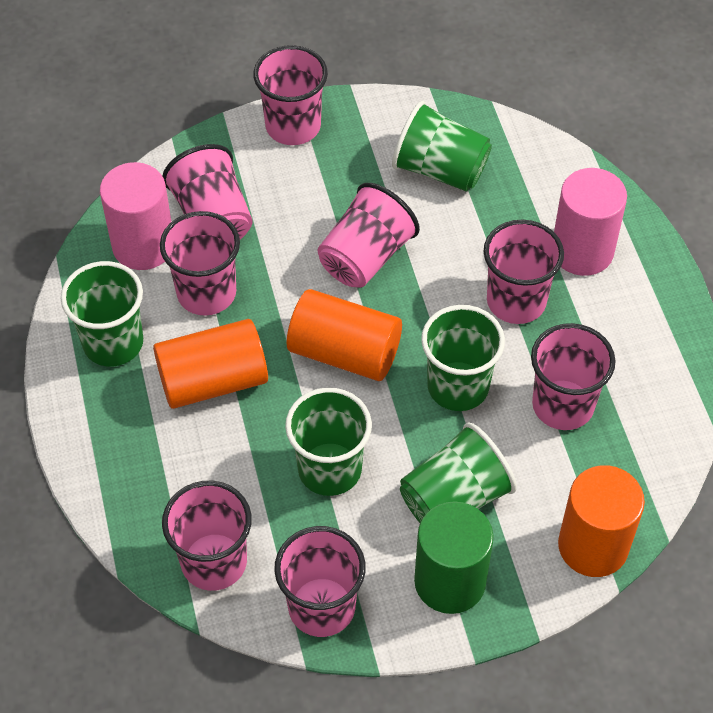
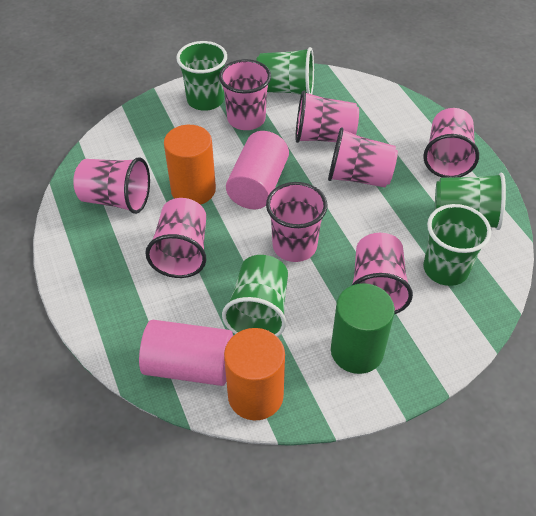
orange cylinder: 3 -> 2

